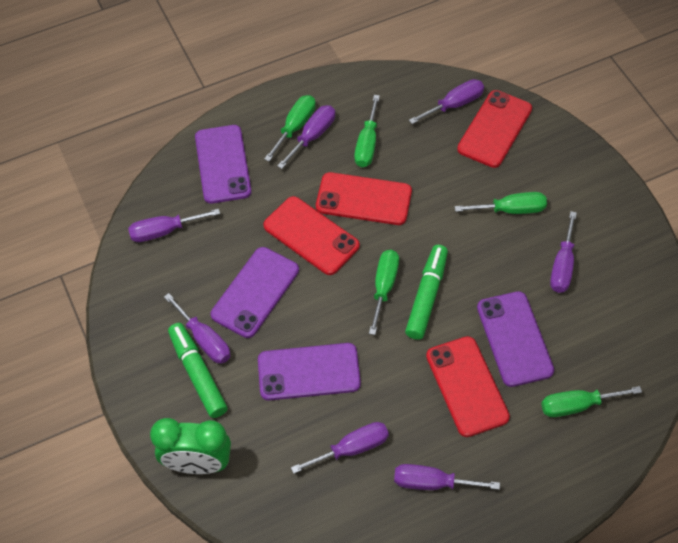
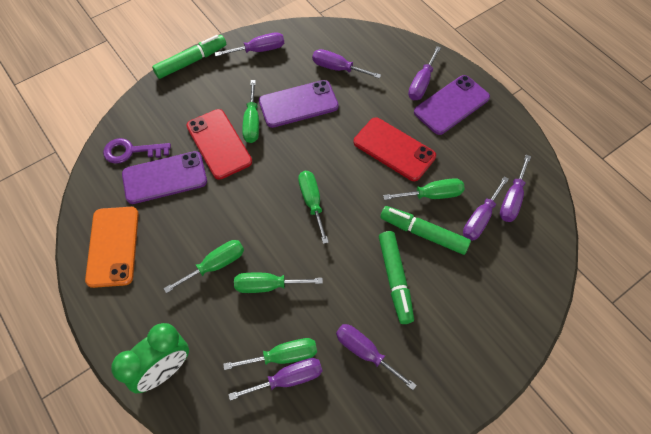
green marker: 2 -> 3
green screwdriver: 5 -> 6
orange phone: 0 -> 1
purple key: 0 -> 1
purple phone: 4 -> 3
red phone: 4 -> 2

